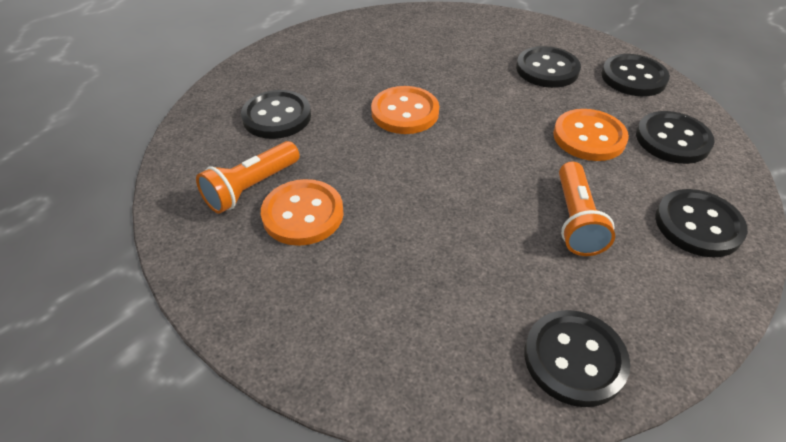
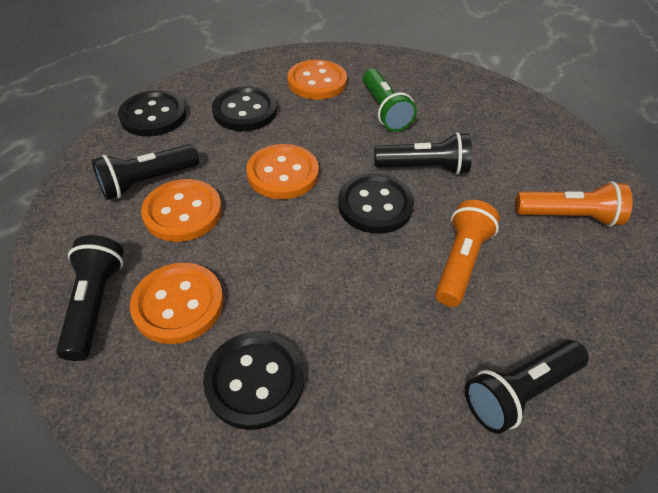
black button: 6 -> 4
black flashlight: 0 -> 4
green flashlight: 0 -> 1
orange button: 3 -> 4

